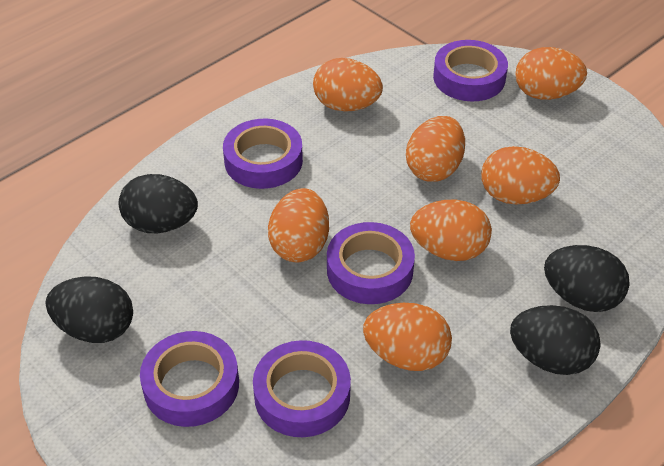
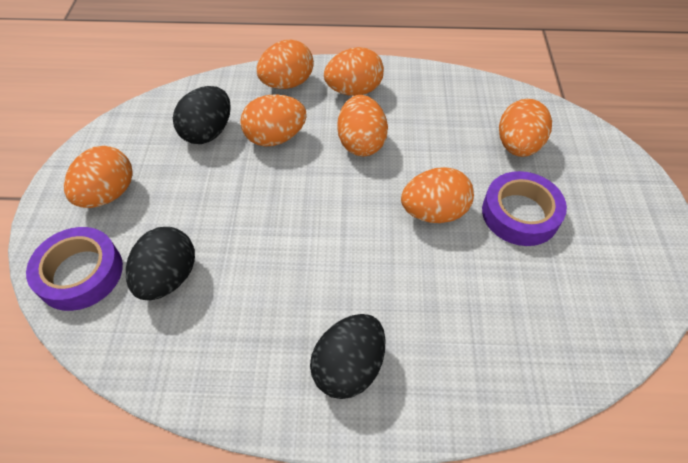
black egg: 4 -> 3
purple tape: 5 -> 2

